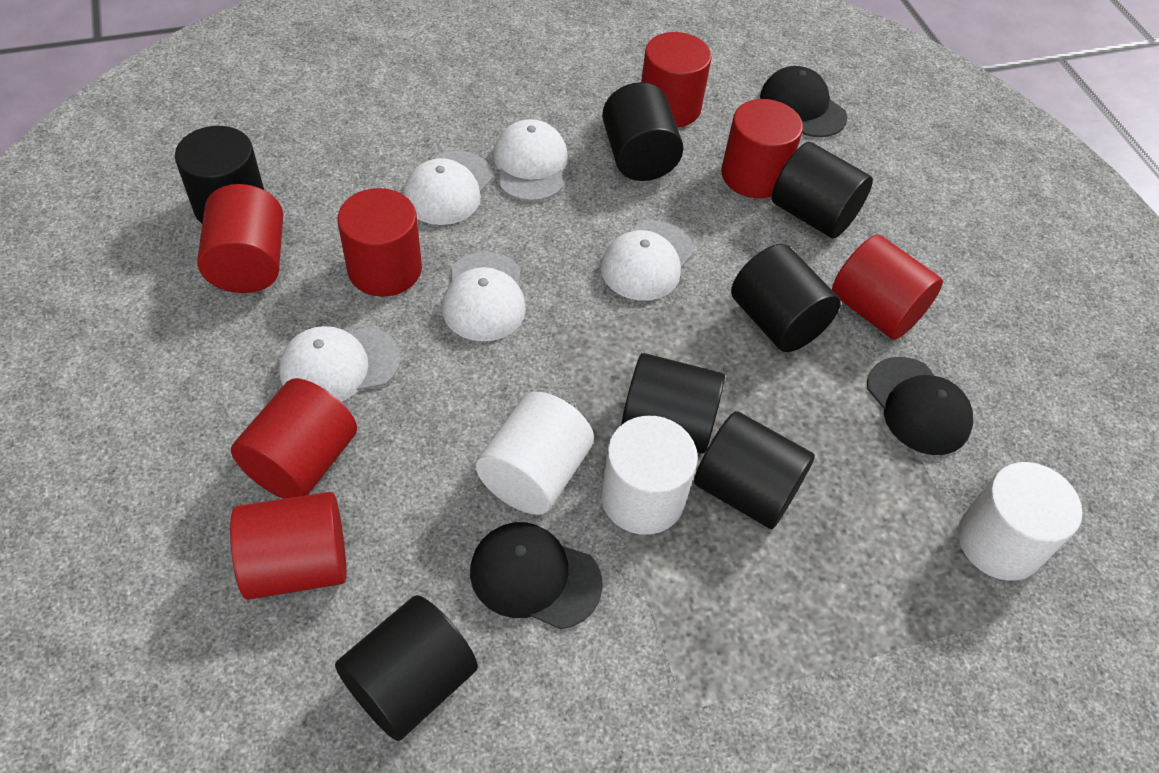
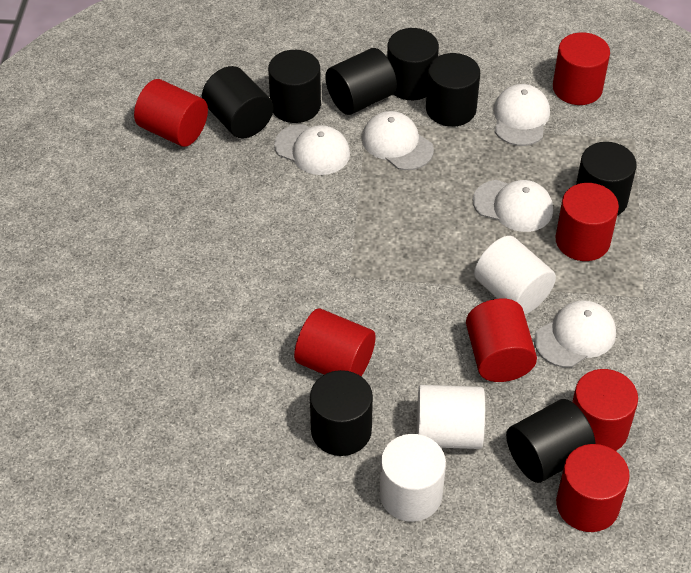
black cap: 3 -> 0
black cylinder: 7 -> 8

